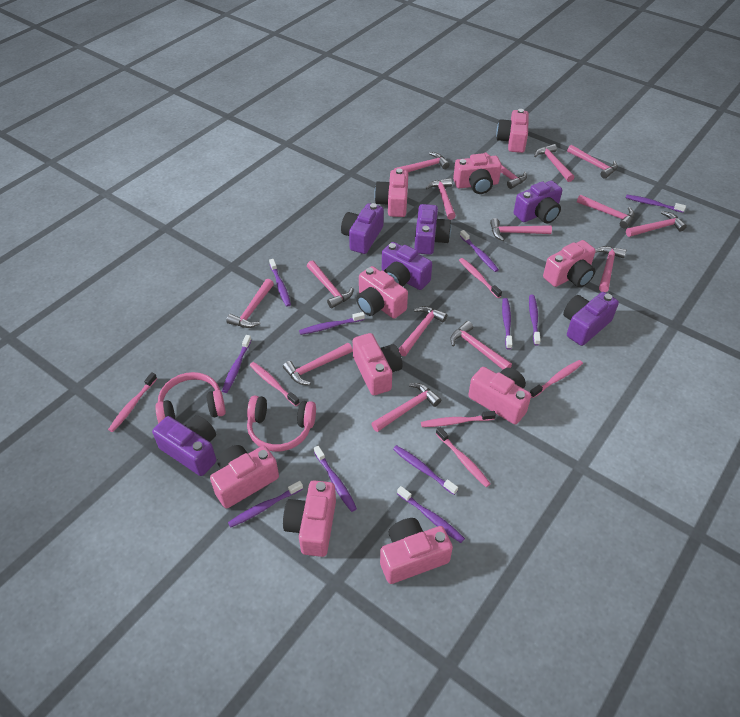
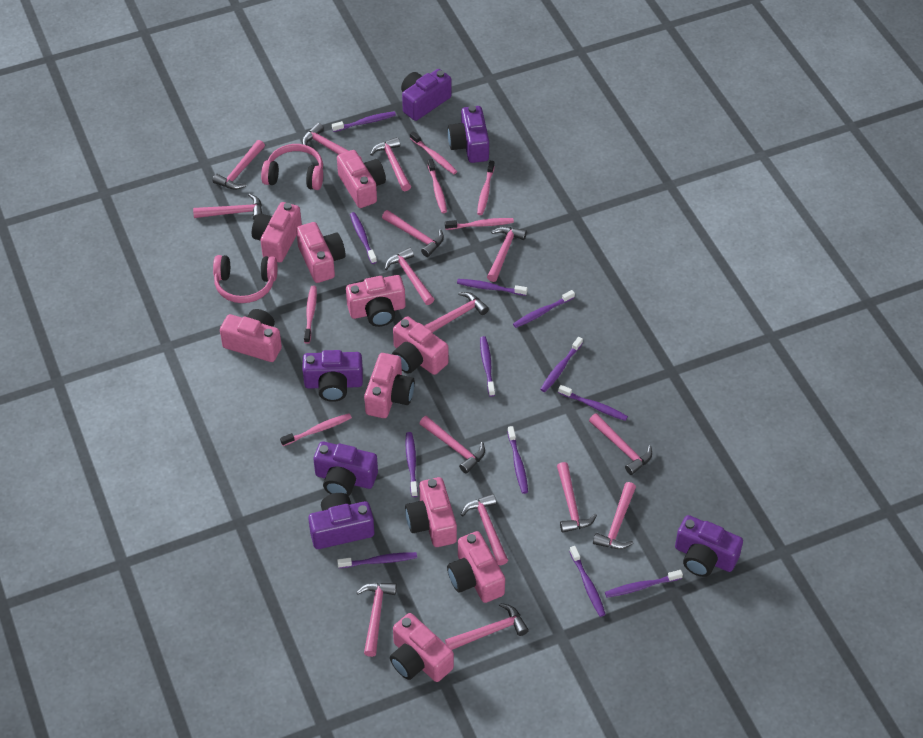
purple toothbrush: 11 -> 12

